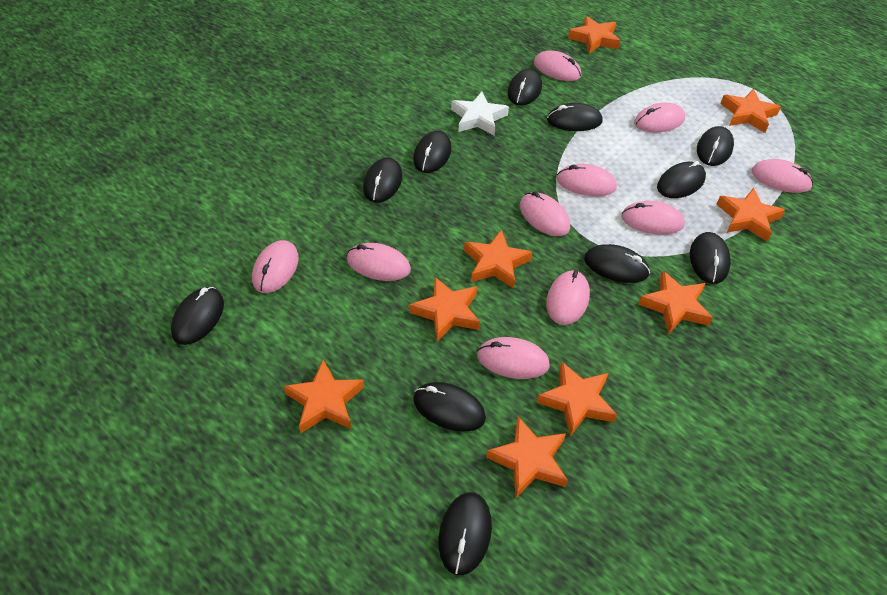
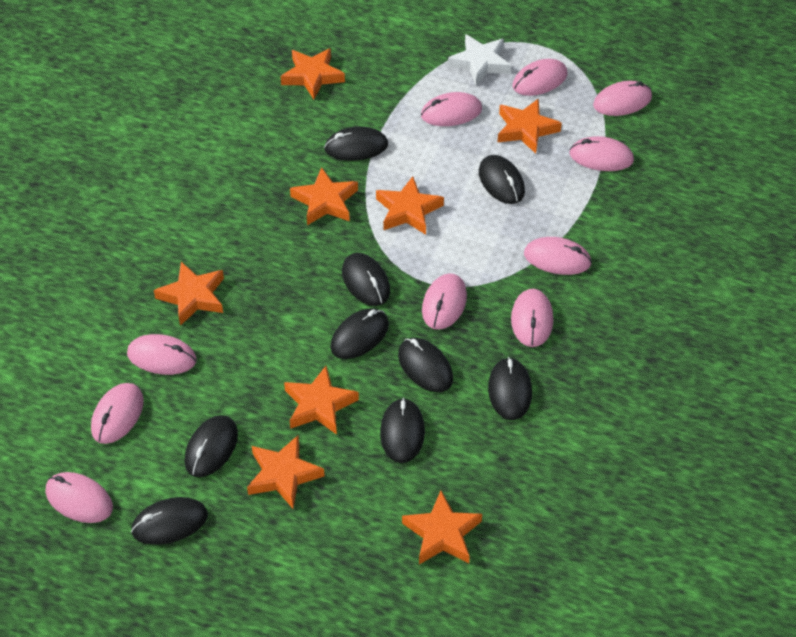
black mouse: 11 -> 9
orange star: 9 -> 8

